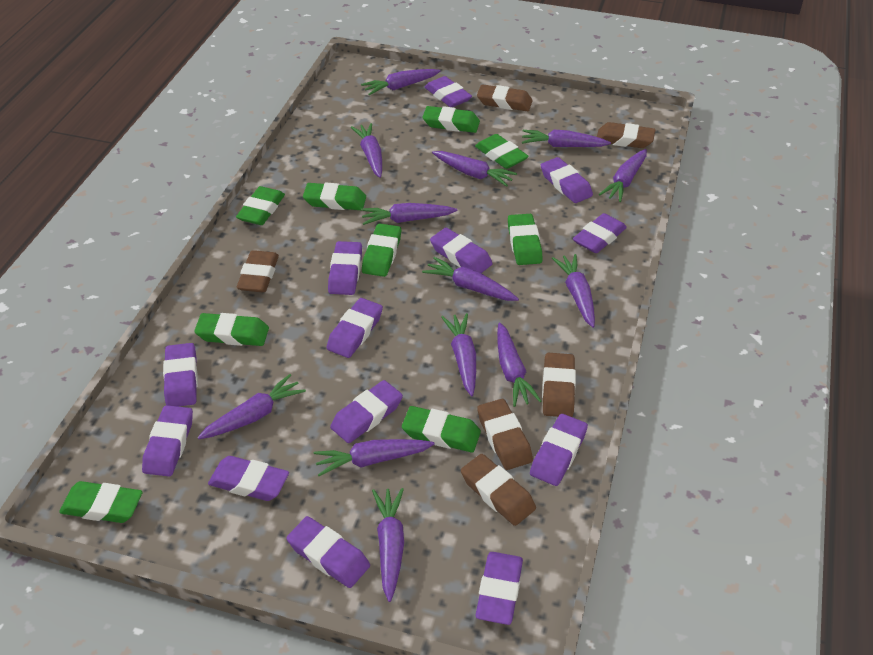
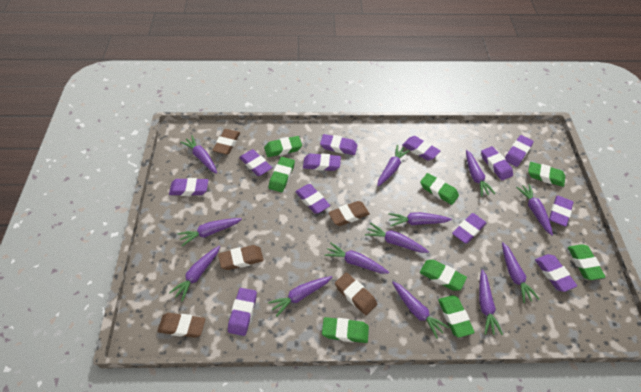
brown eraser: 6 -> 5
green eraser: 9 -> 8
purple eraser: 13 -> 12

